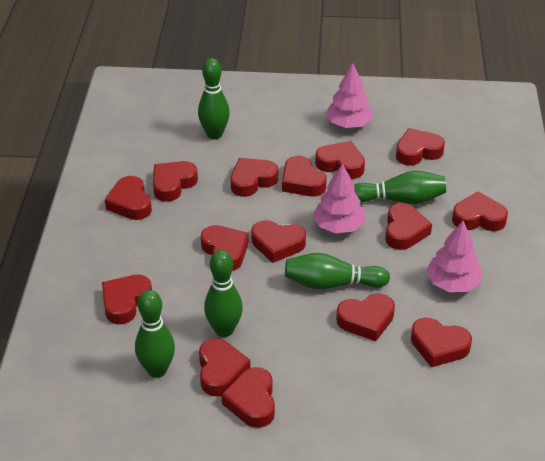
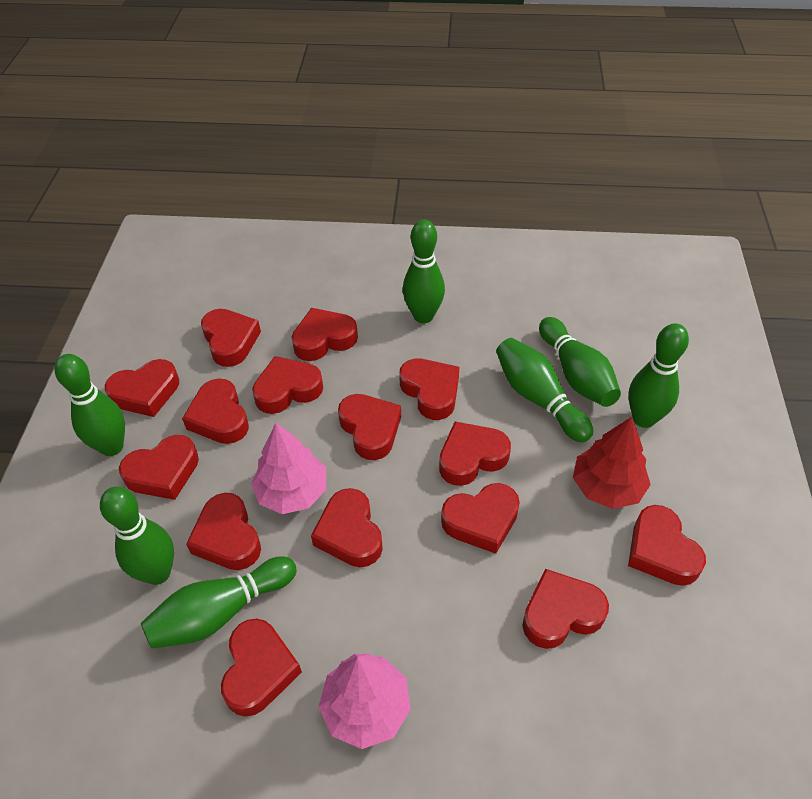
green bowling pin: 5 -> 7
pink tree: 3 -> 2
red tree: 0 -> 1

